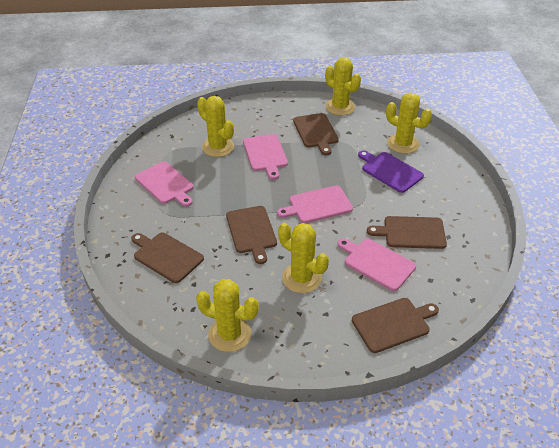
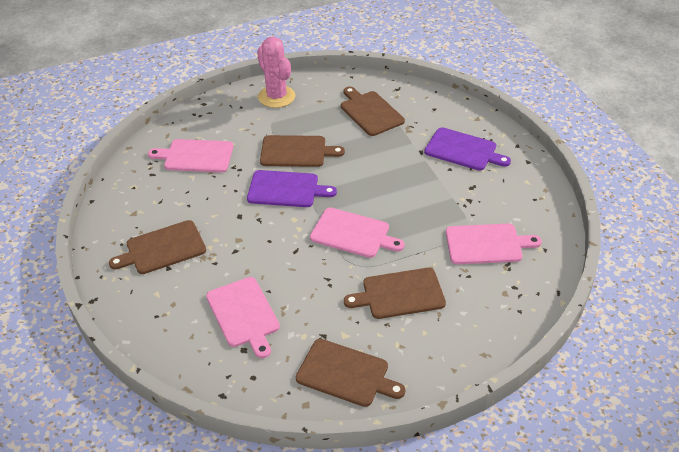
pink cactus: 0 -> 1
purple cutting board: 1 -> 2
yellow cactus: 5 -> 0

